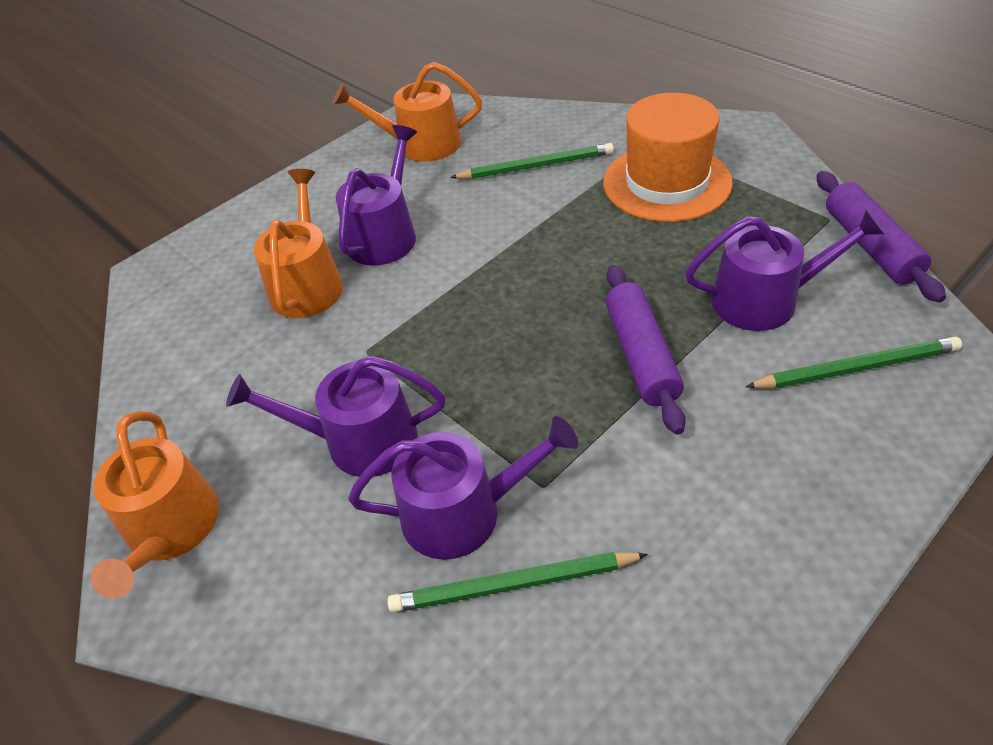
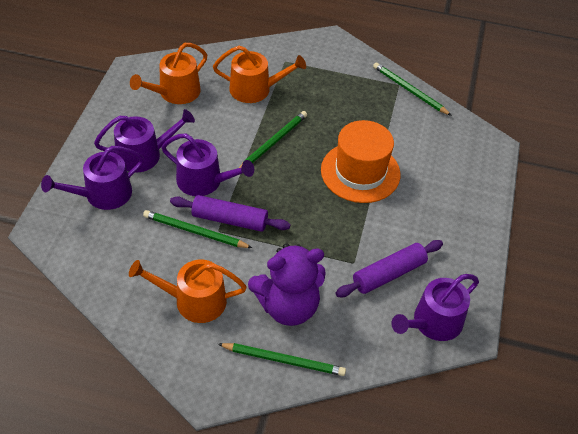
green pencil: 3 -> 4
purple teddy bear: 0 -> 1

